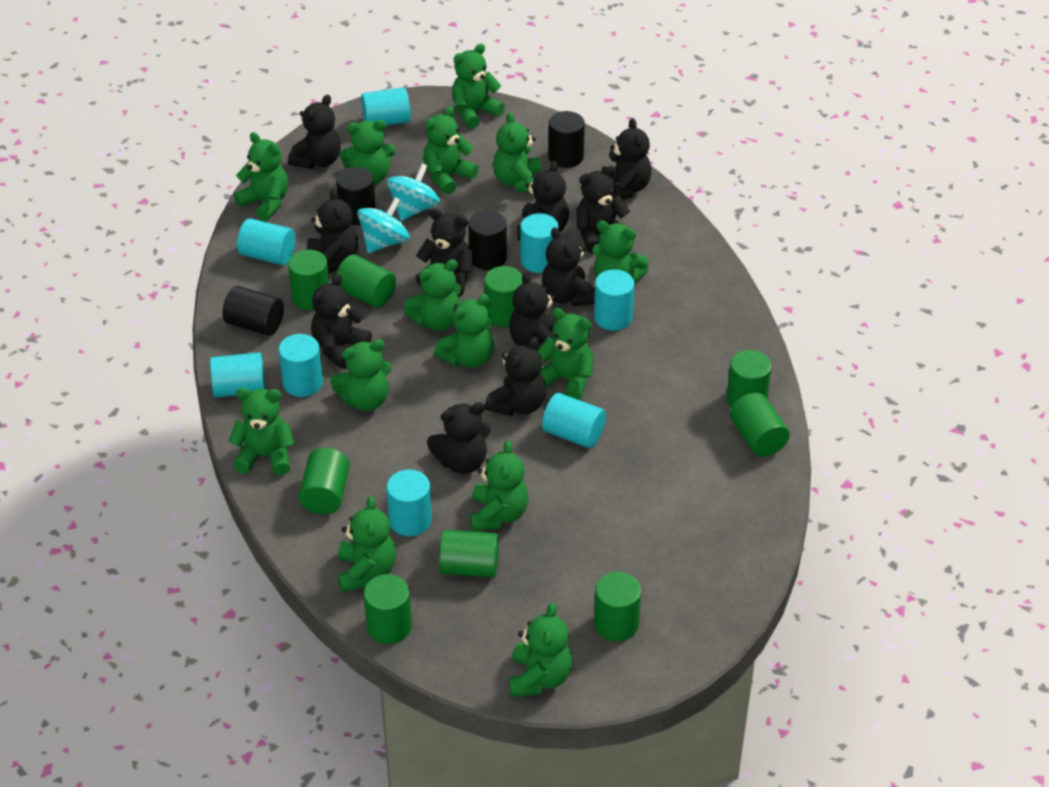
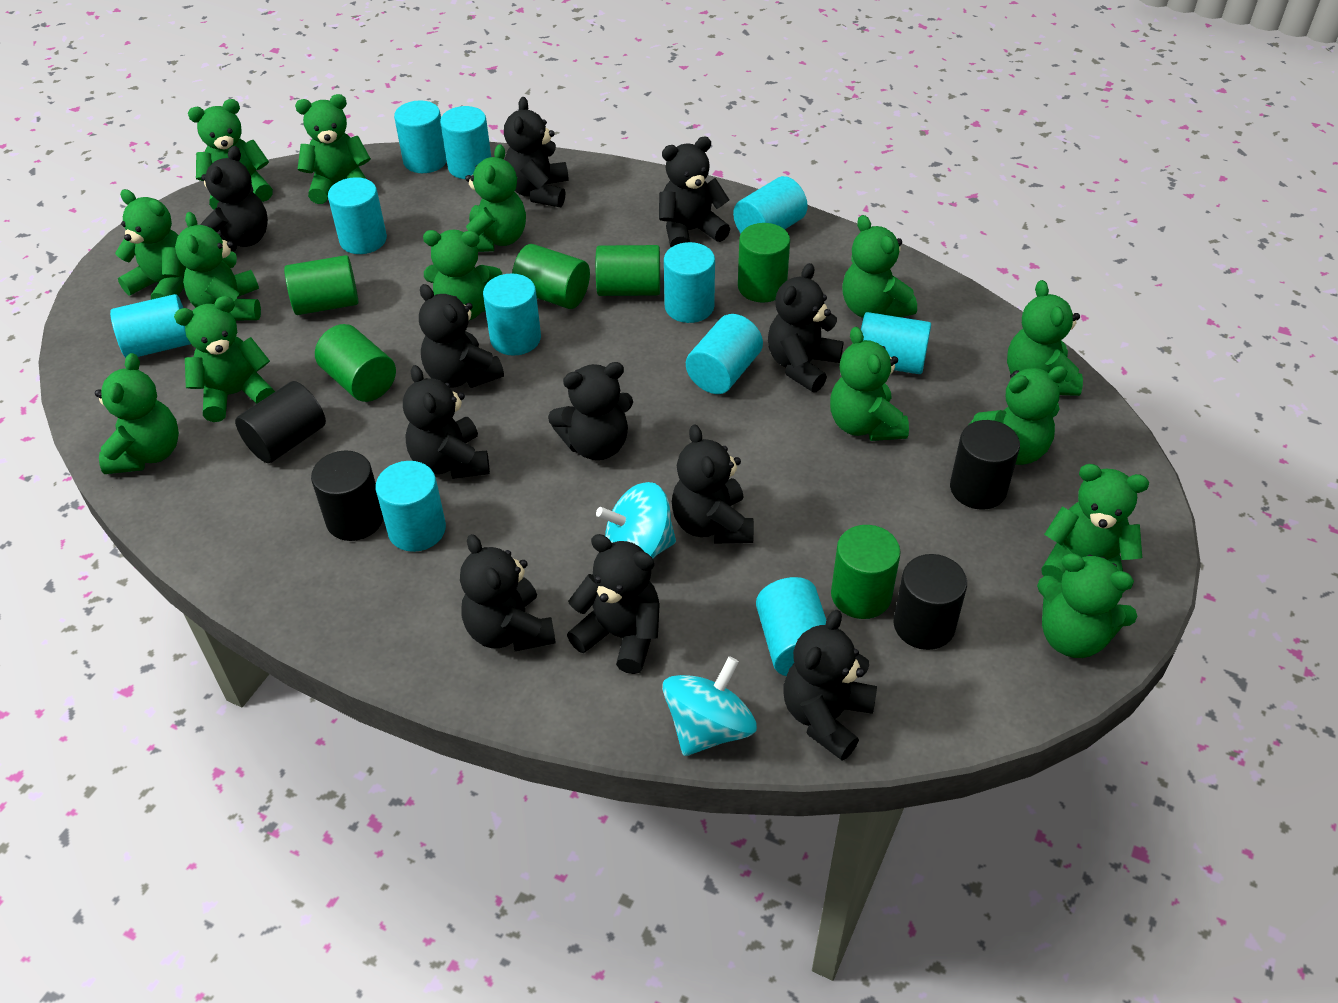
green cylinder: 9 -> 6
turquoise cylinder: 8 -> 11

